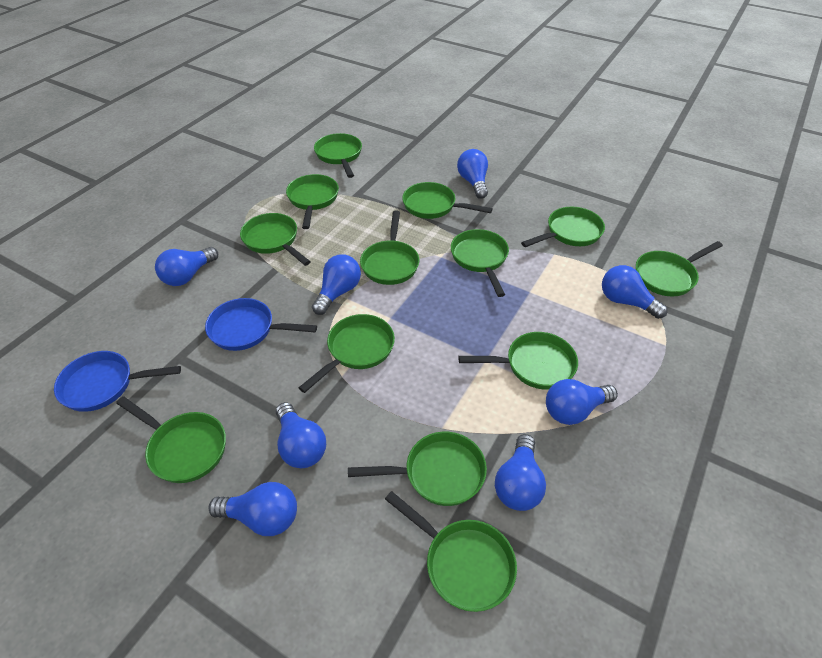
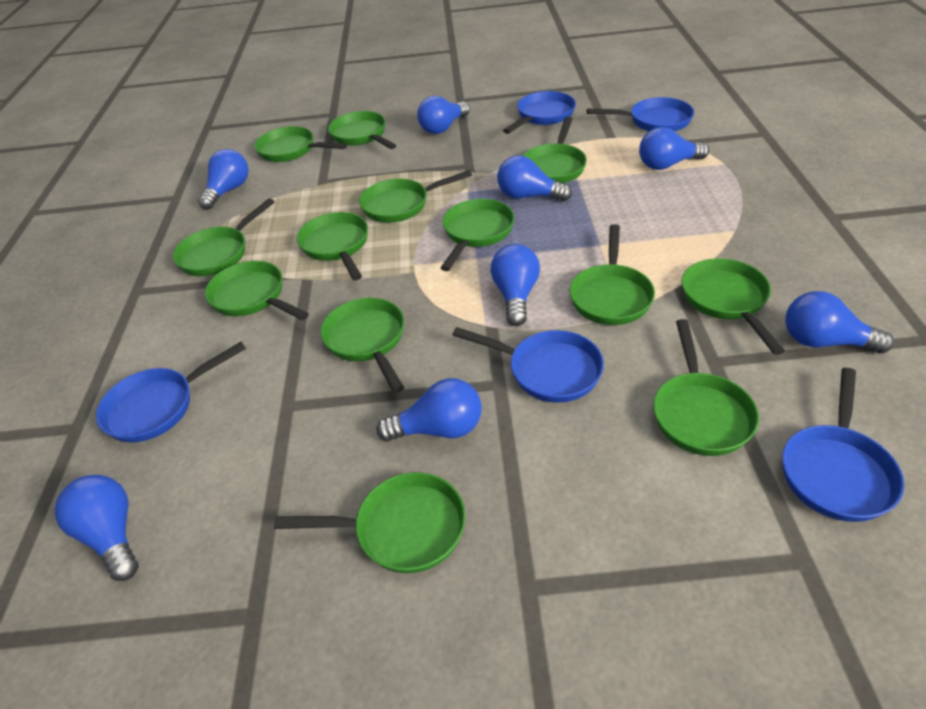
blue pan: 2 -> 5

